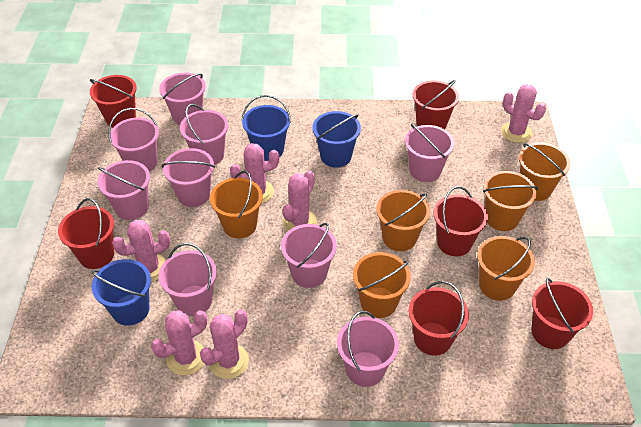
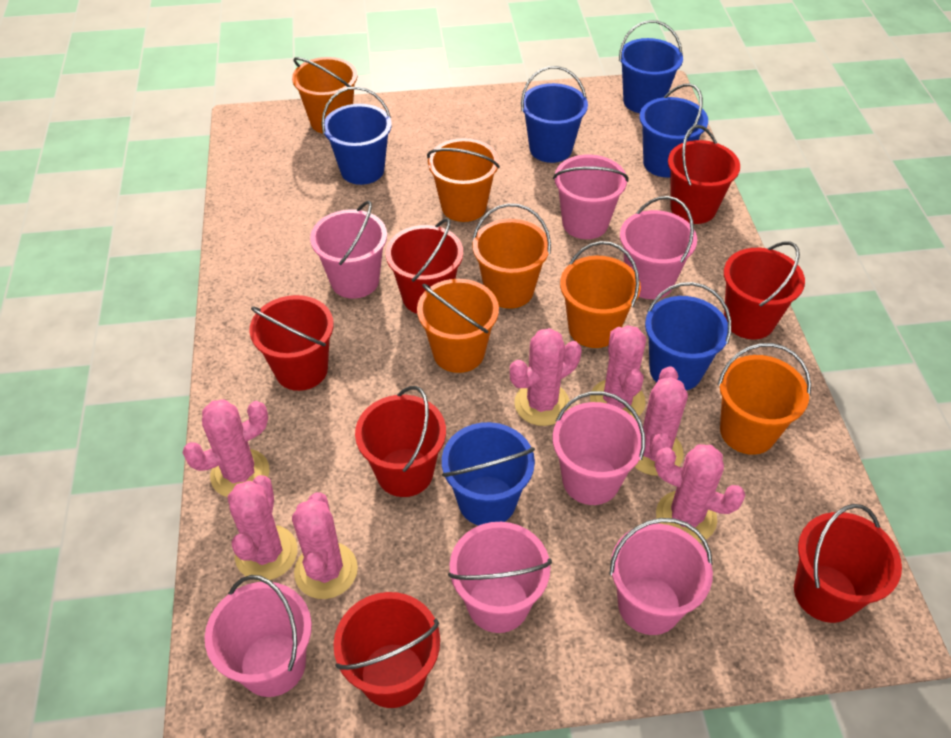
blue bucket: 3 -> 6
pink bucket: 9 -> 7
pink cactus: 6 -> 7
red bucket: 6 -> 7

